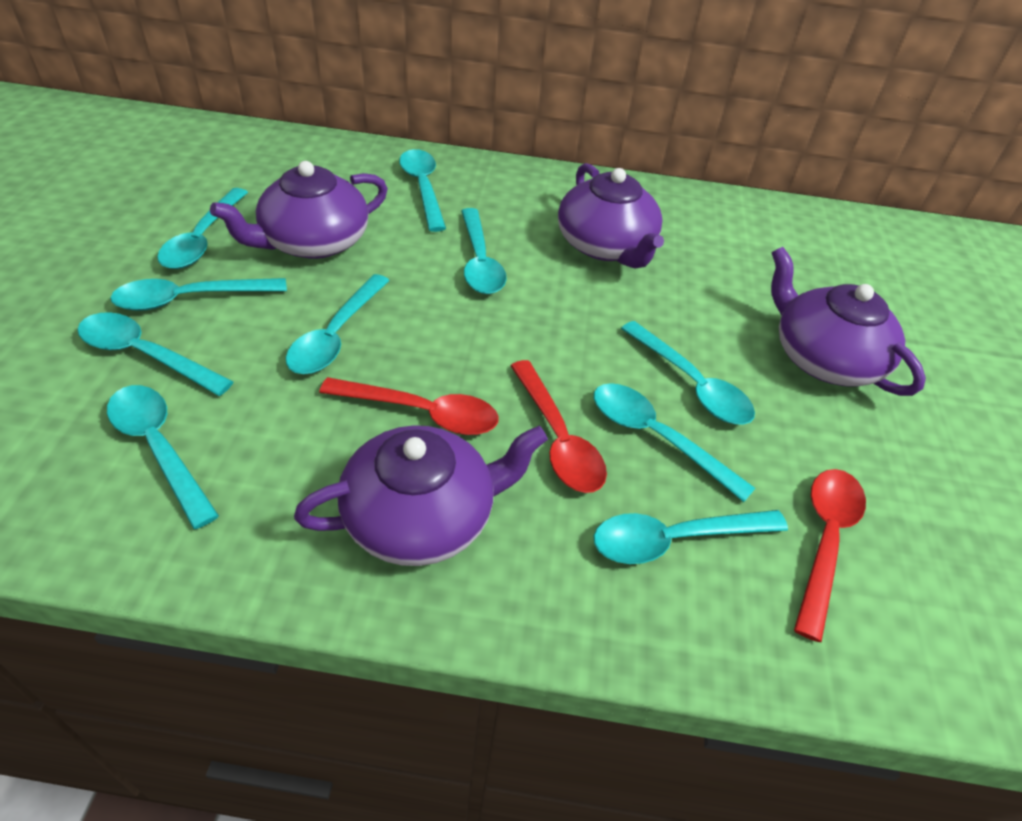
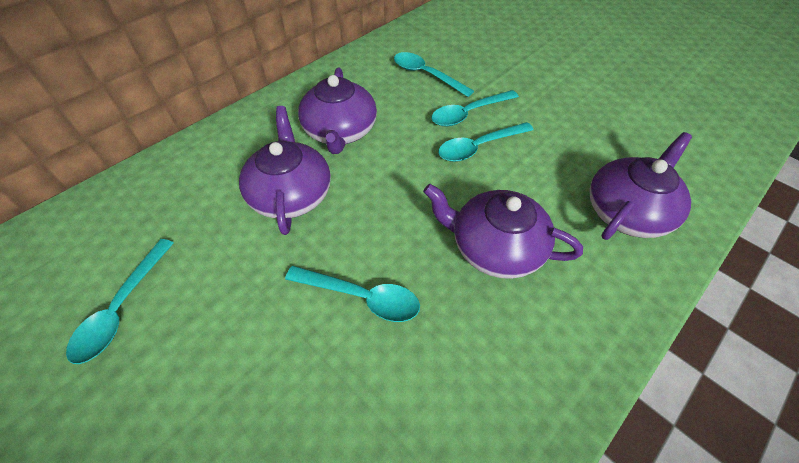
red spoon: 3 -> 0
turquoise spoon: 10 -> 5

